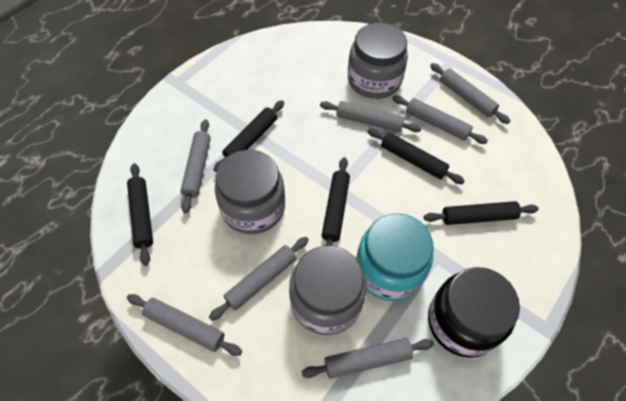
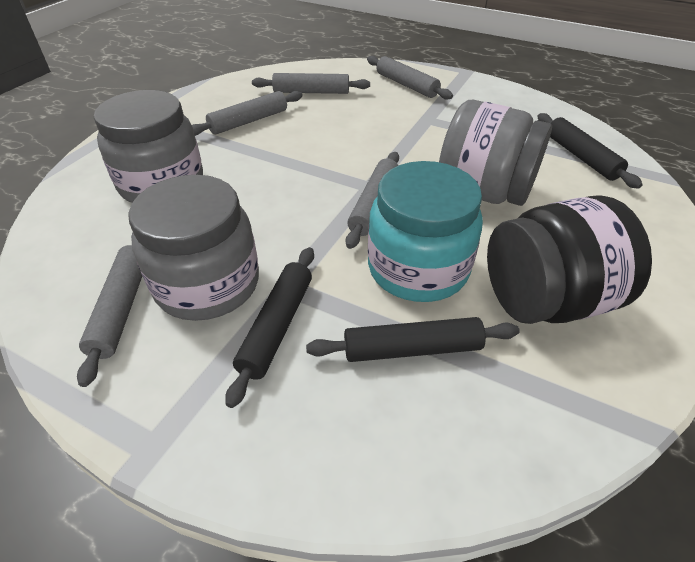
black rolling pin: 5 -> 3
grey rolling pin: 7 -> 5

